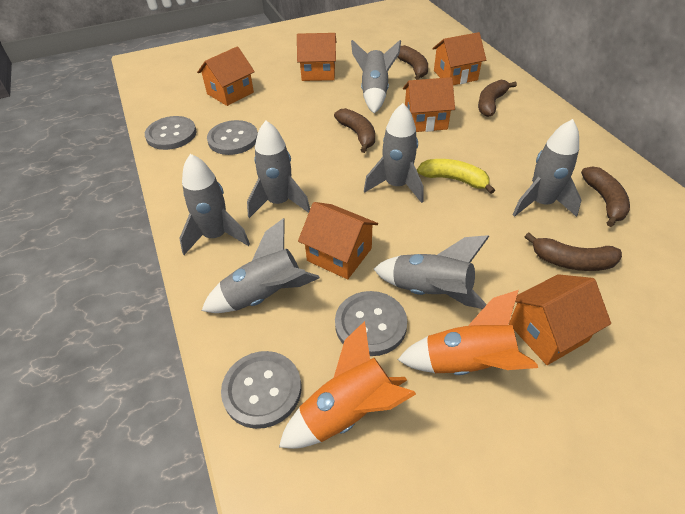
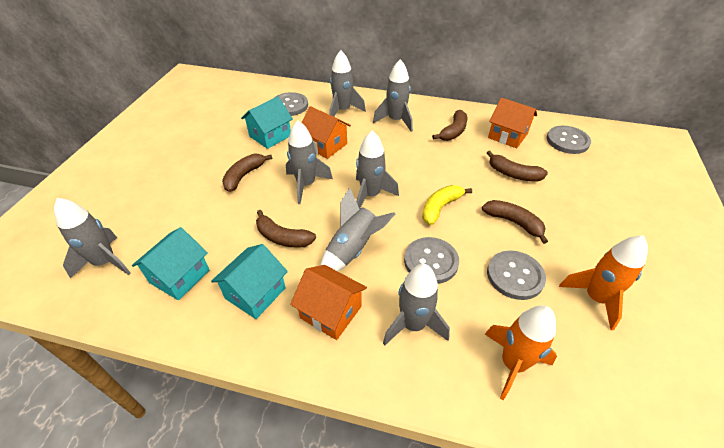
orange house: 6 -> 3
turquoise house: 0 -> 3

